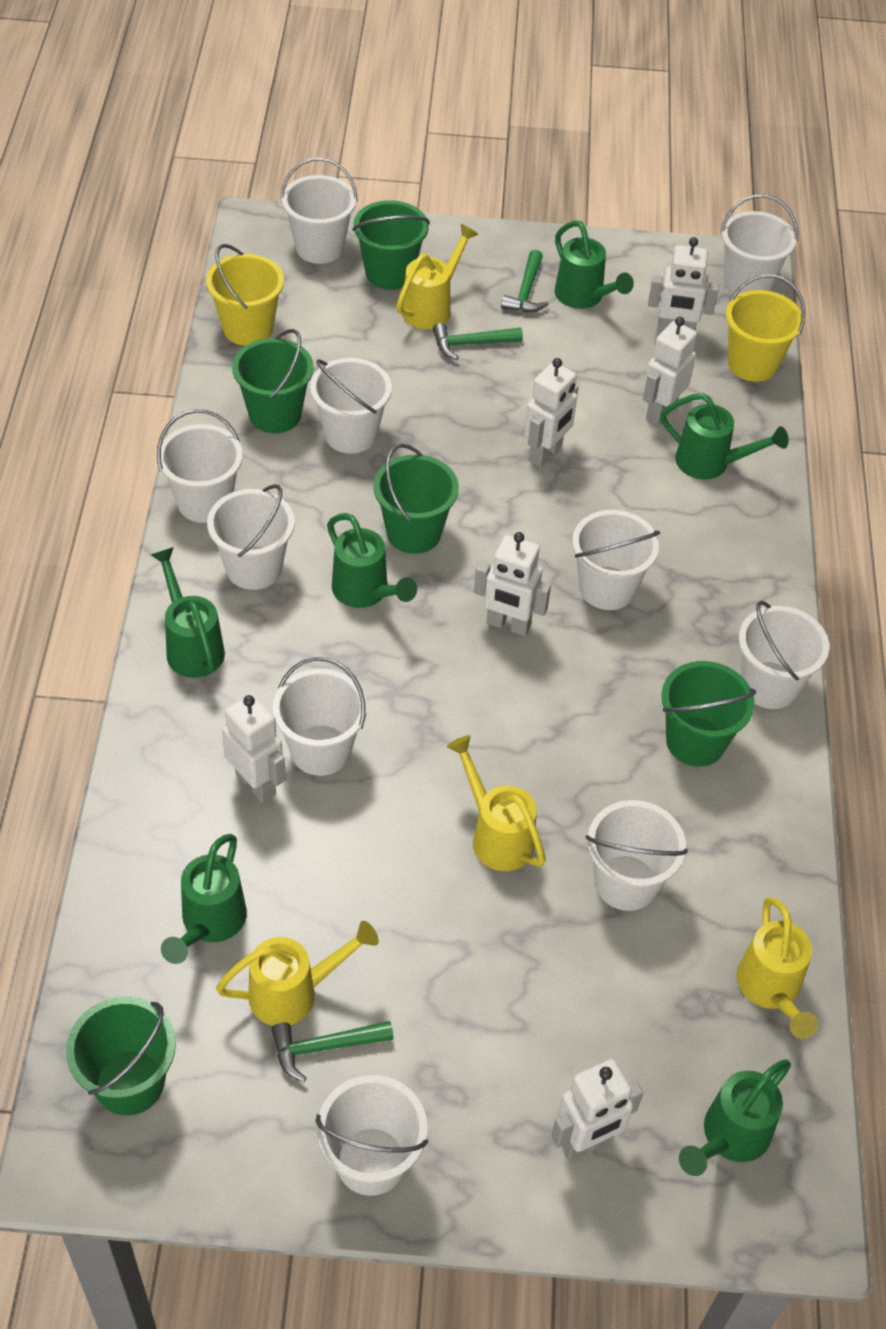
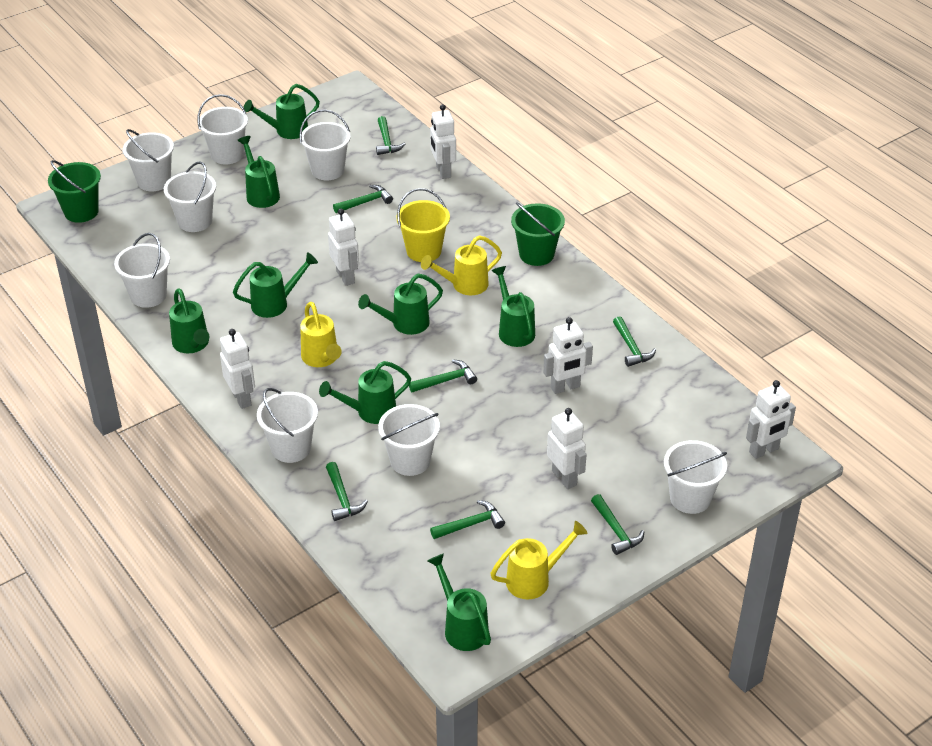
green bucket: 5 -> 2
green hammer: 3 -> 7
green watering can: 6 -> 8
white bucket: 10 -> 8
yellow bucket: 2 -> 1
yellow watering can: 4 -> 3

